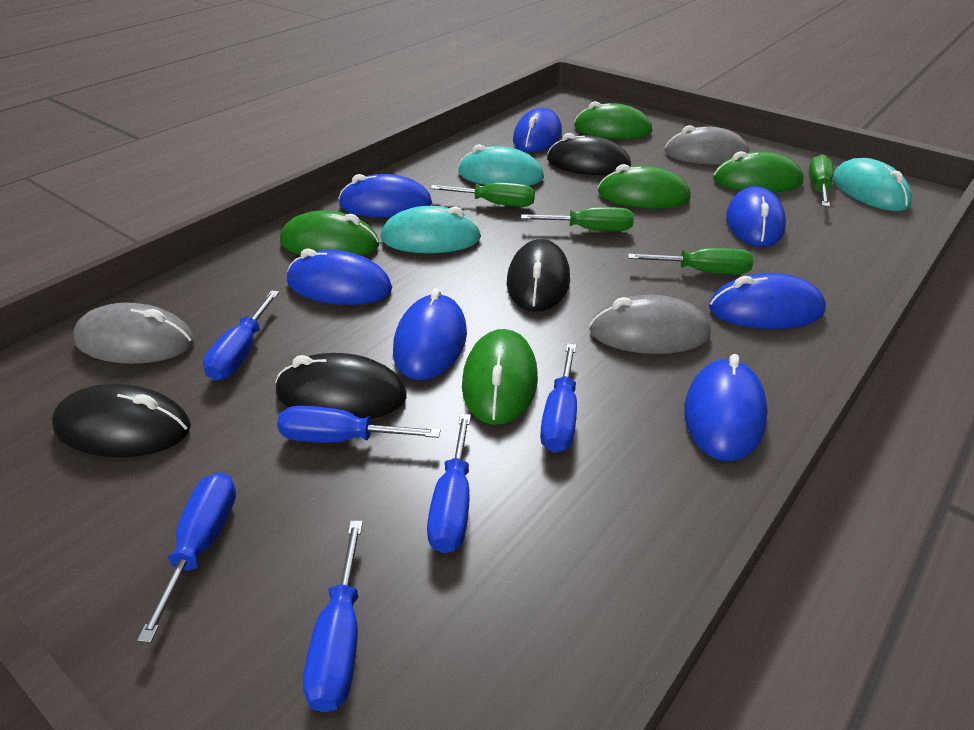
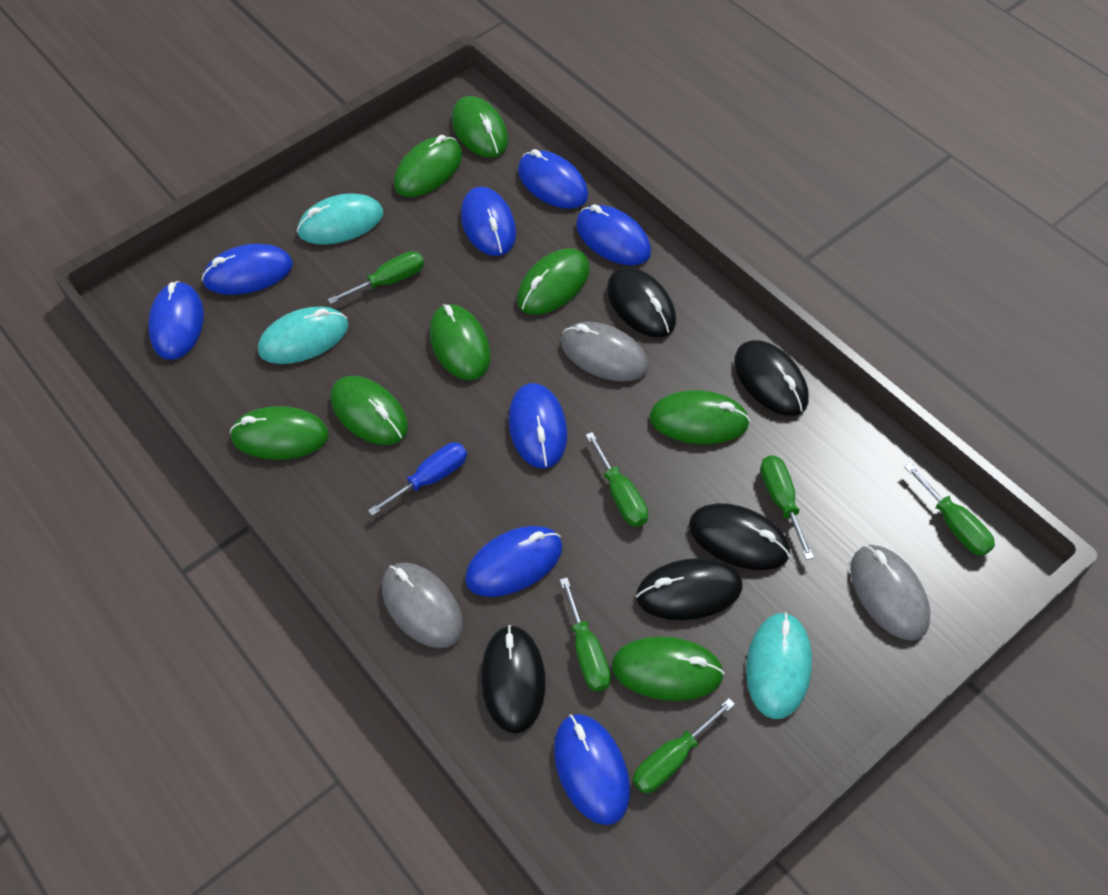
black mouse: 4 -> 5
blue mouse: 7 -> 8
blue screwdriver: 6 -> 1
green mouse: 5 -> 8
green screwdriver: 4 -> 6

